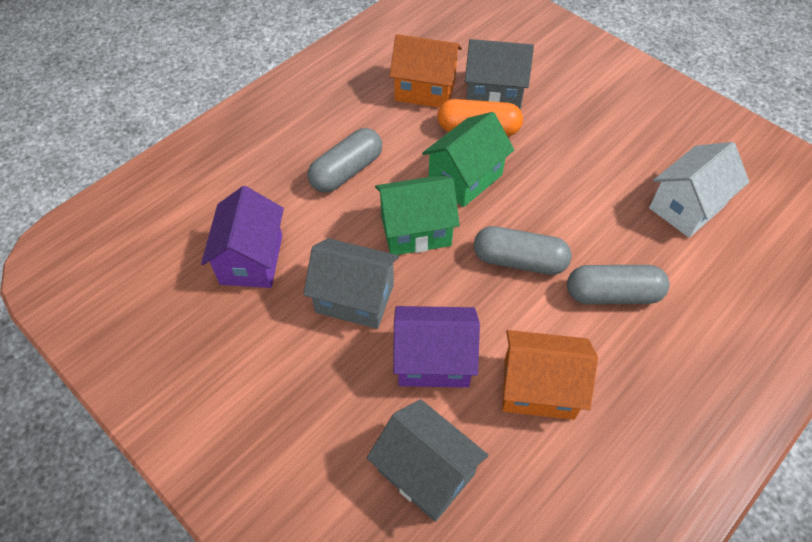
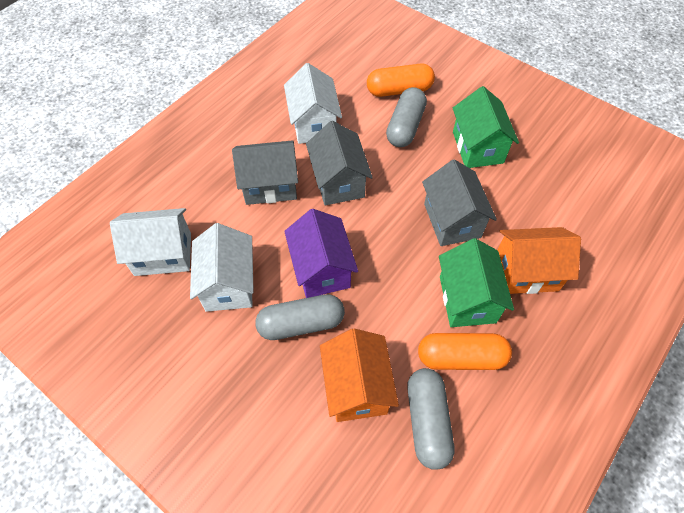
orange capsule: 1 -> 2
purple house: 2 -> 1
white house: 1 -> 3

